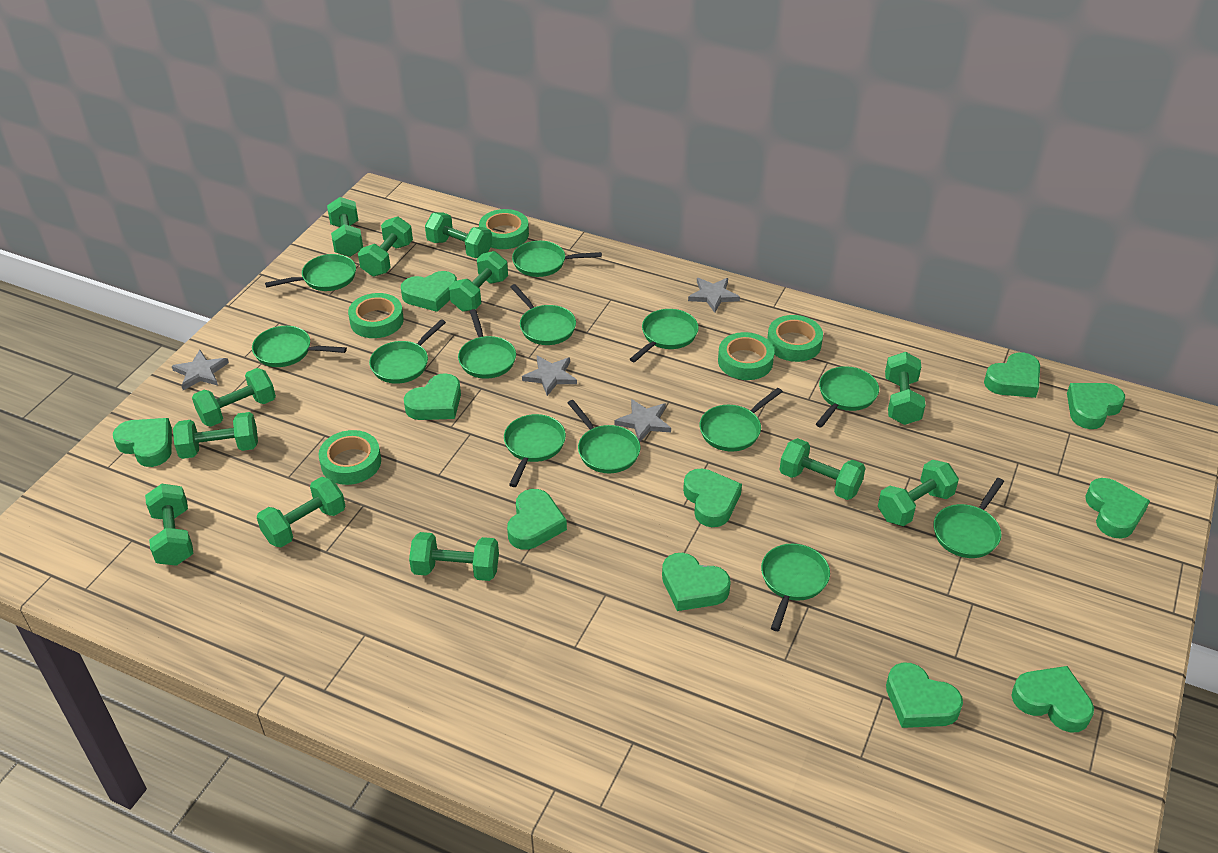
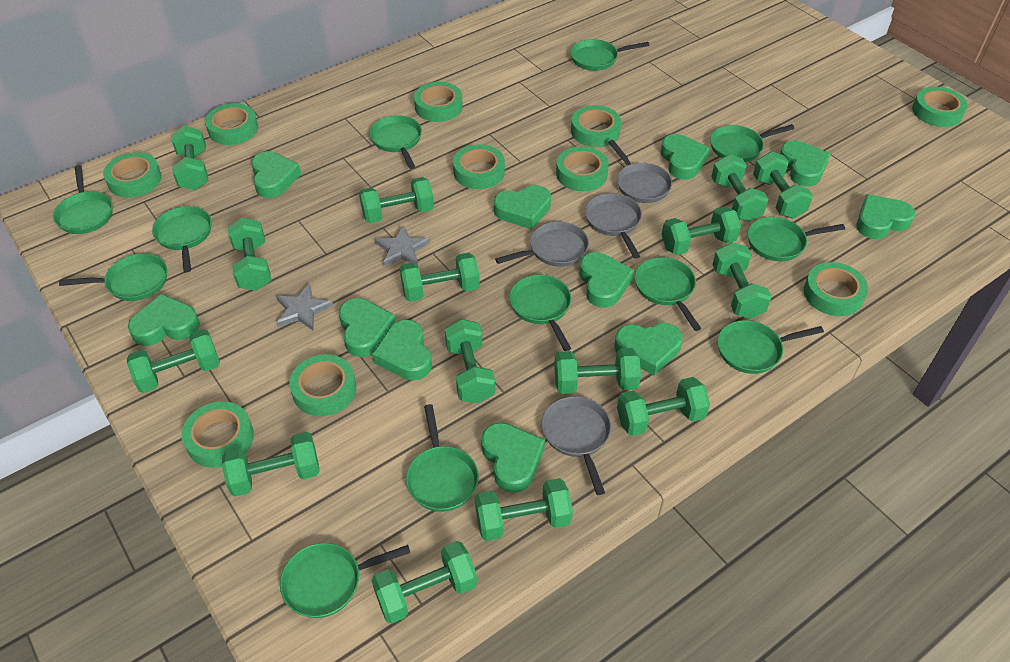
green dumbbell: 12 -> 15
green pan: 13 -> 12
green tape: 5 -> 10
grey pan: 0 -> 4
grey star: 4 -> 2

